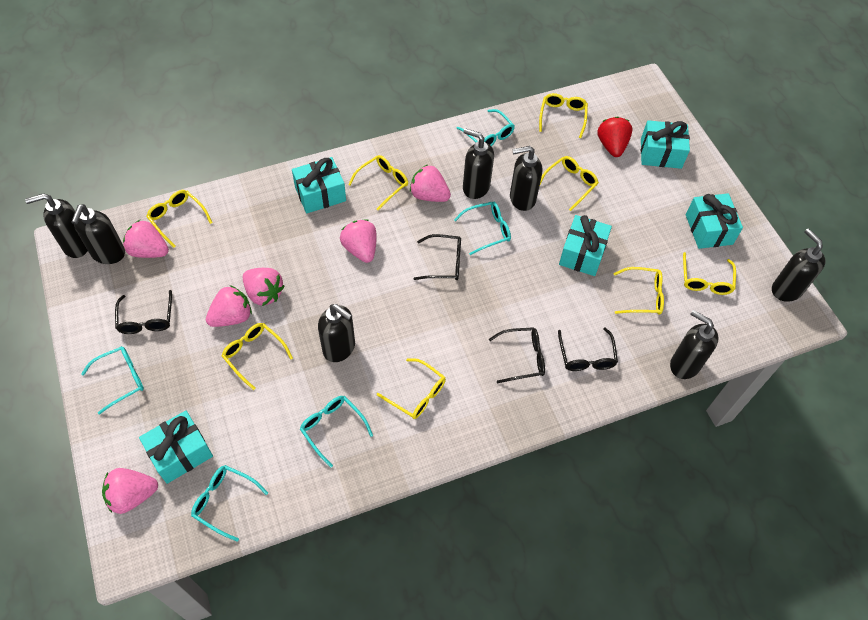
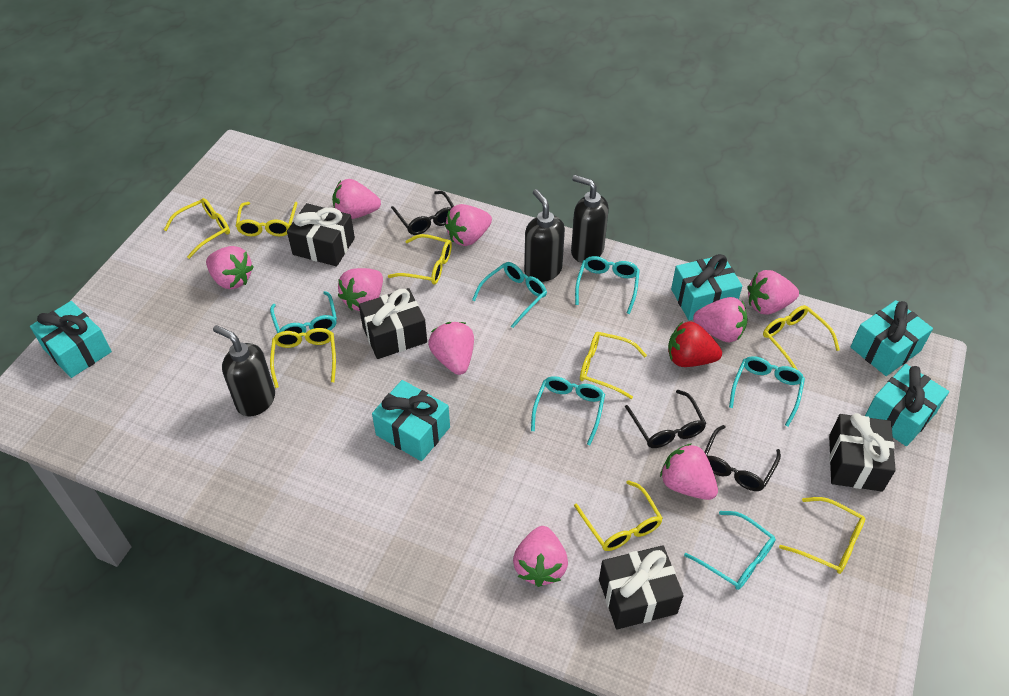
black gift: 0 -> 4
black glasses: 4 -> 3
black soap dispenser: 7 -> 3
pink strawberry: 6 -> 9
turquoise glasses: 5 -> 6

